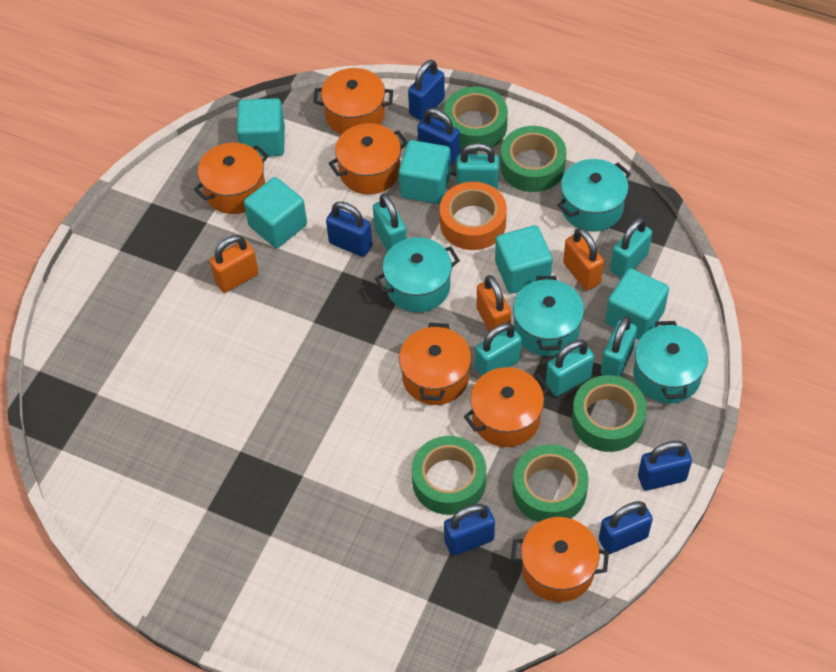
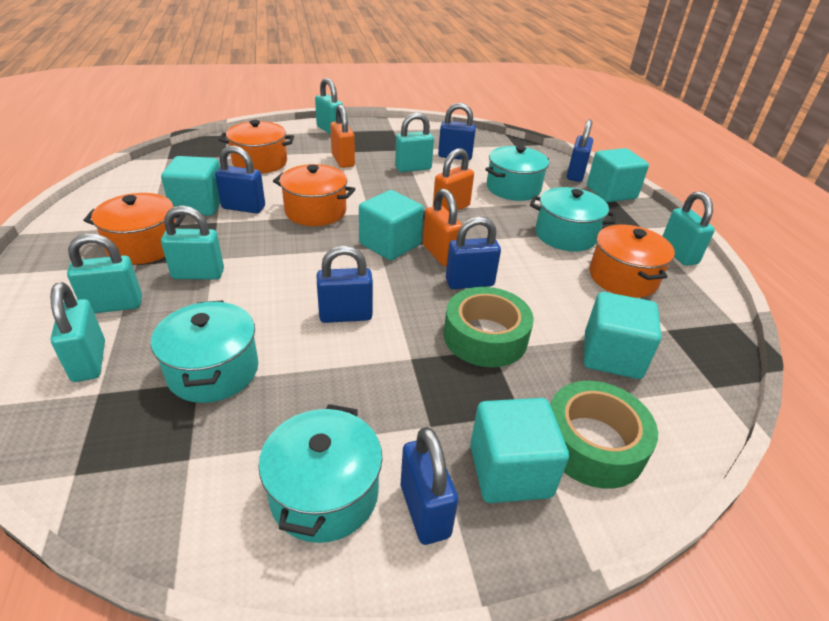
green tape: 5 -> 2
orange pot: 6 -> 4
orange tape: 1 -> 0

